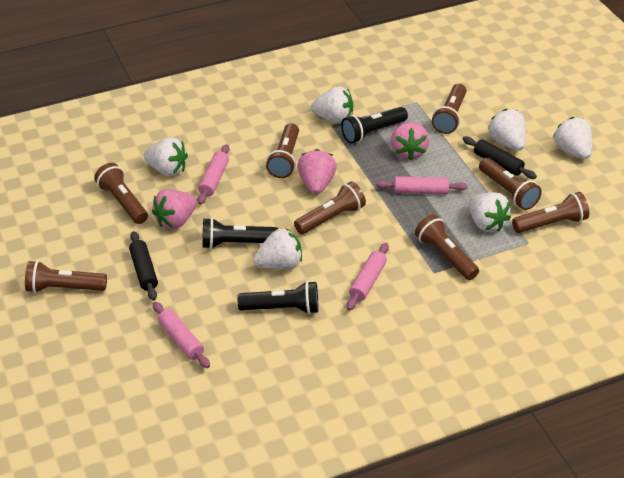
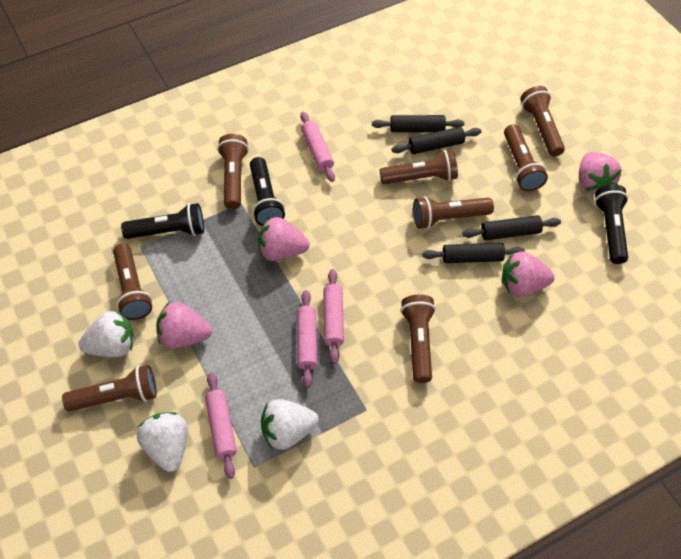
black rolling pin: 2 -> 4
pink strawberry: 3 -> 4
white strawberry: 6 -> 3

